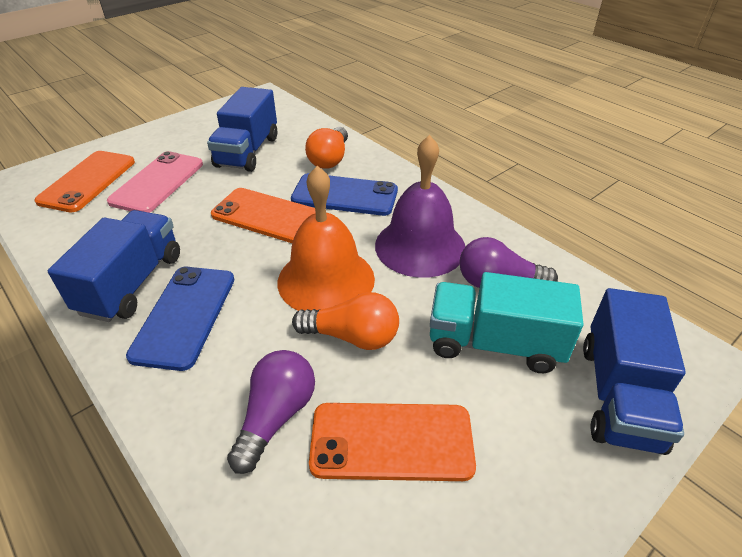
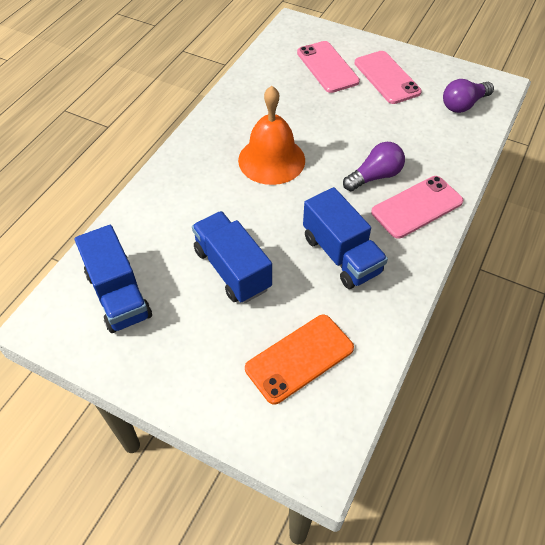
blue phone: 2 -> 0
orange light bulb: 2 -> 0
orange phone: 3 -> 1
pink phone: 1 -> 3
purple bell: 1 -> 0
turquoise truck: 1 -> 0

